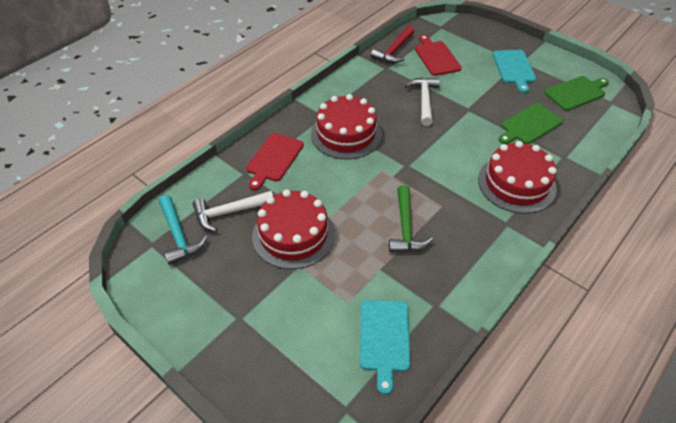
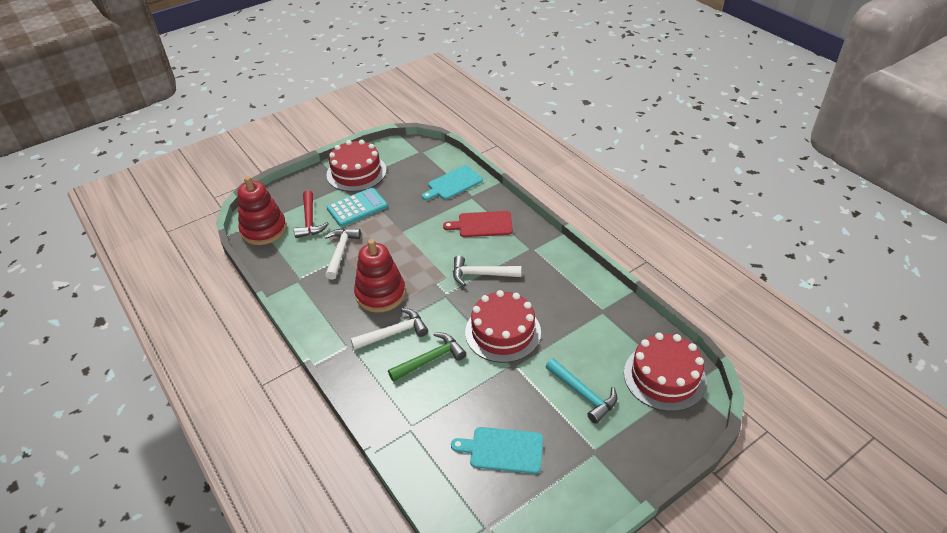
green cutting board: 2 -> 0
red cutting board: 2 -> 1
red stacking toy: 0 -> 2
turquoise calculator: 0 -> 1
white hammer: 2 -> 3

